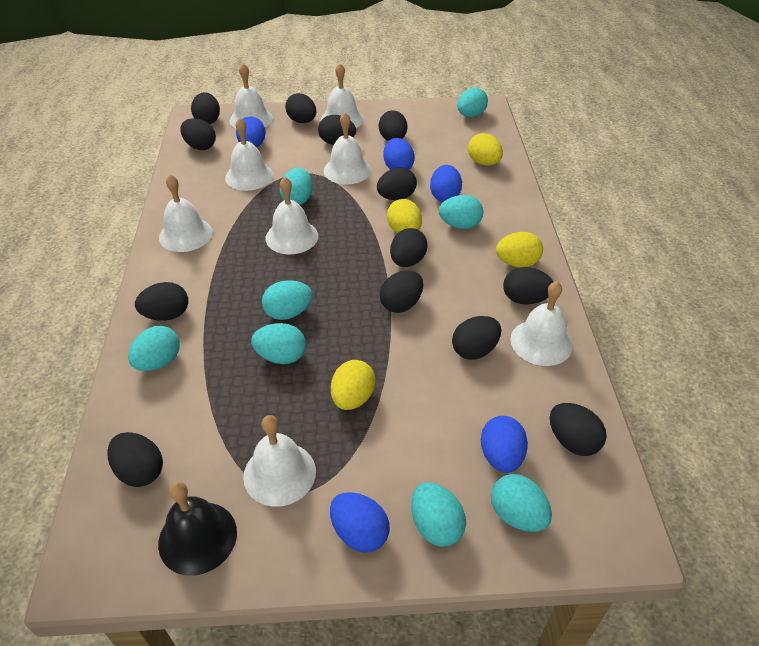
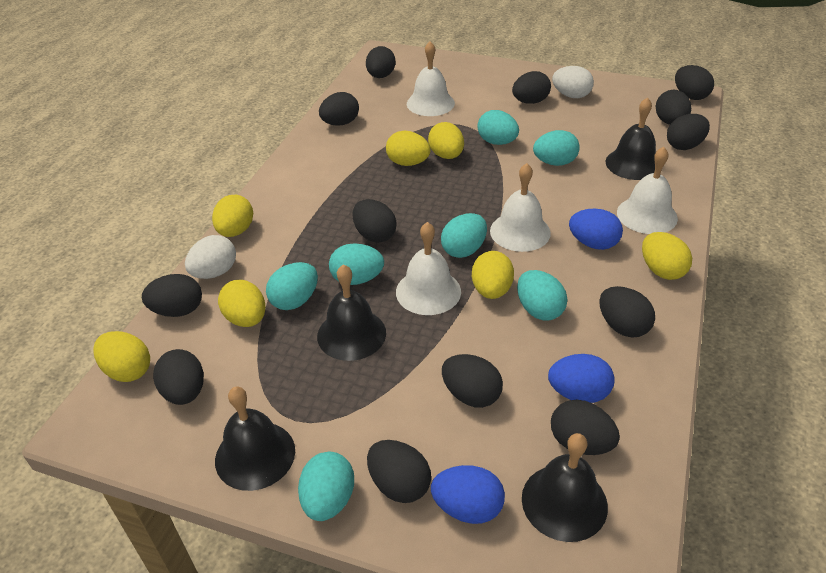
black bell: 1 -> 4
blue egg: 5 -> 3
turquoise egg: 8 -> 7
white bell: 8 -> 4
white egg: 0 -> 2
yellow egg: 4 -> 7

